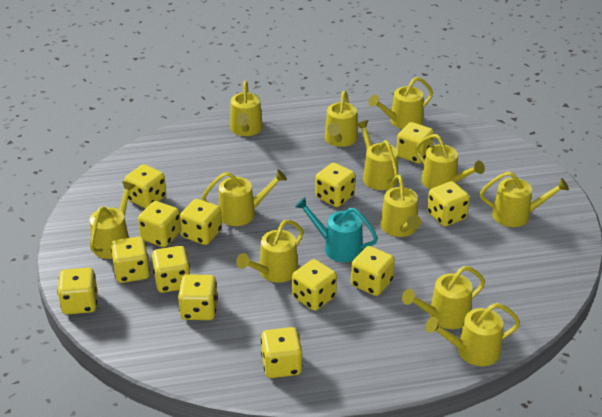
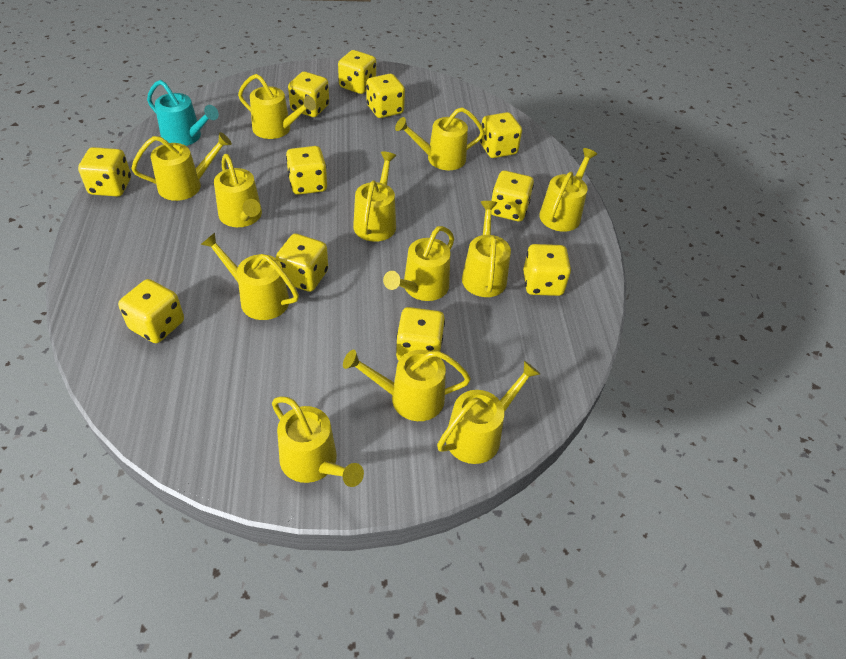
yellow dice: 13 -> 11

